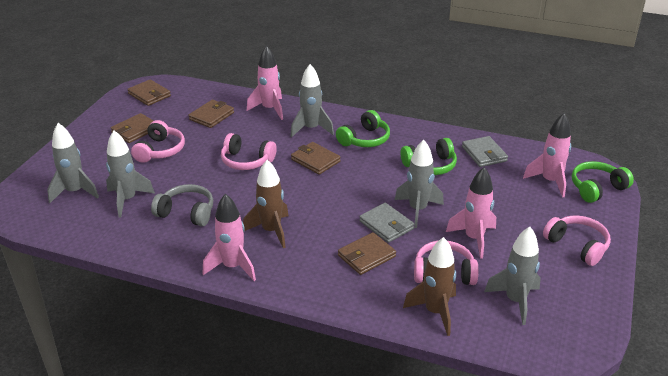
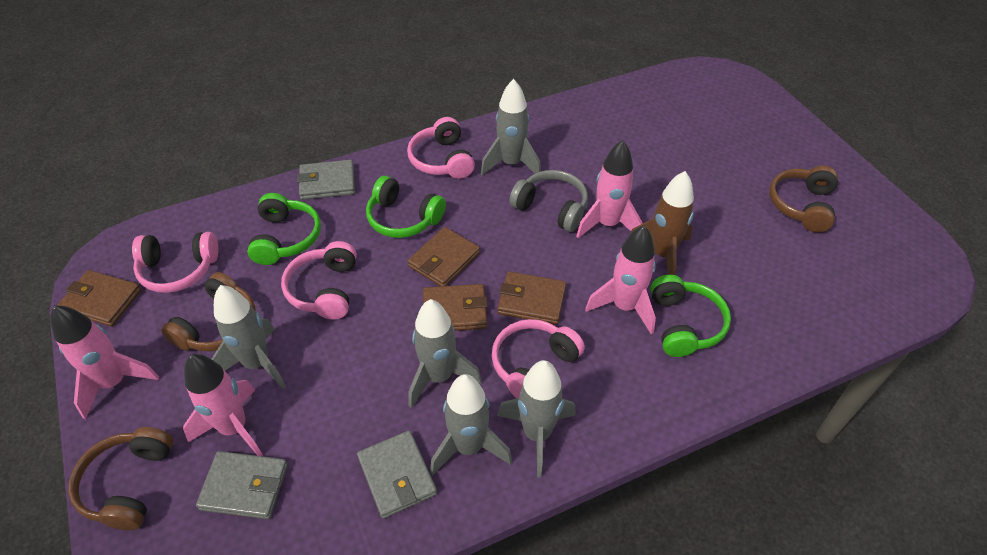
brown headphones: 0 -> 3
brown rocket: 2 -> 1
brown wallet: 5 -> 4
grey wallet: 2 -> 3

